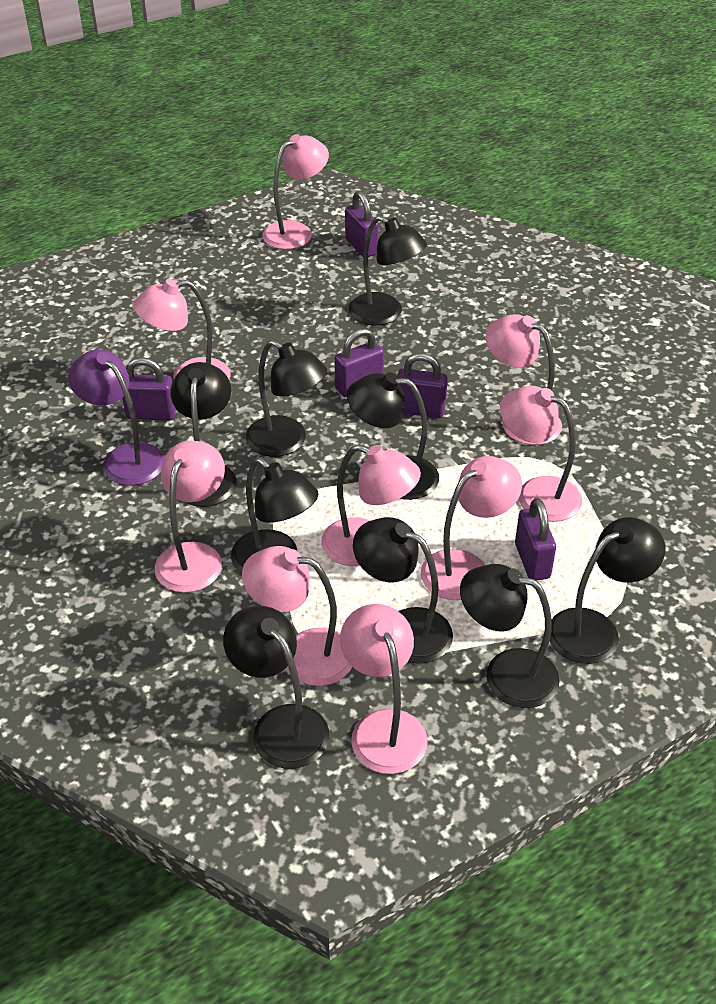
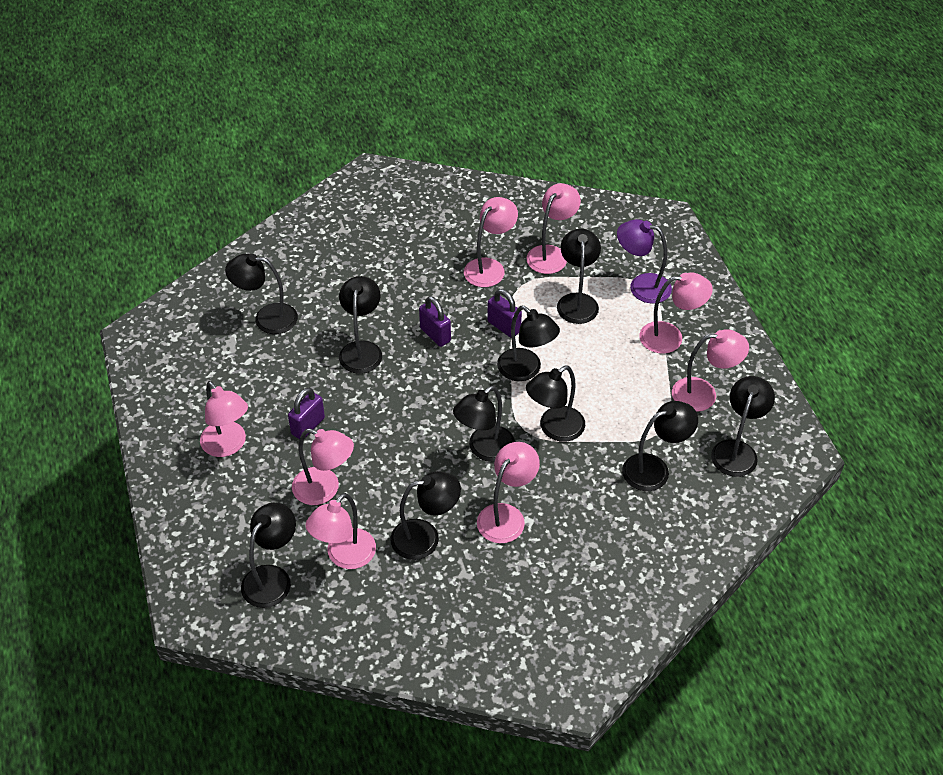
black lamp: 9 -> 10
pink lamp: 9 -> 8
purple padlock: 5 -> 3

